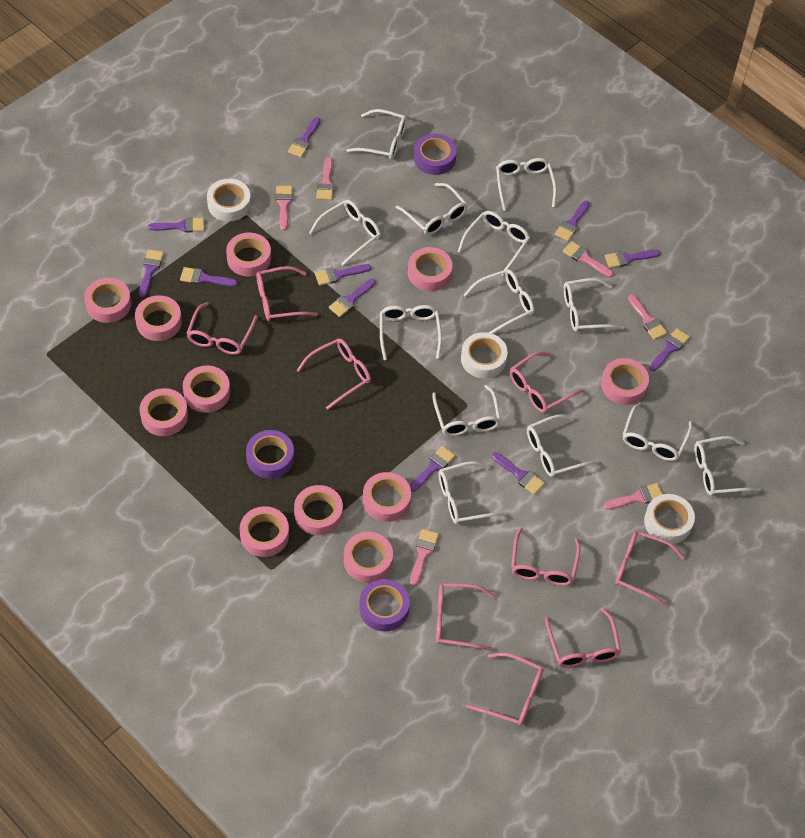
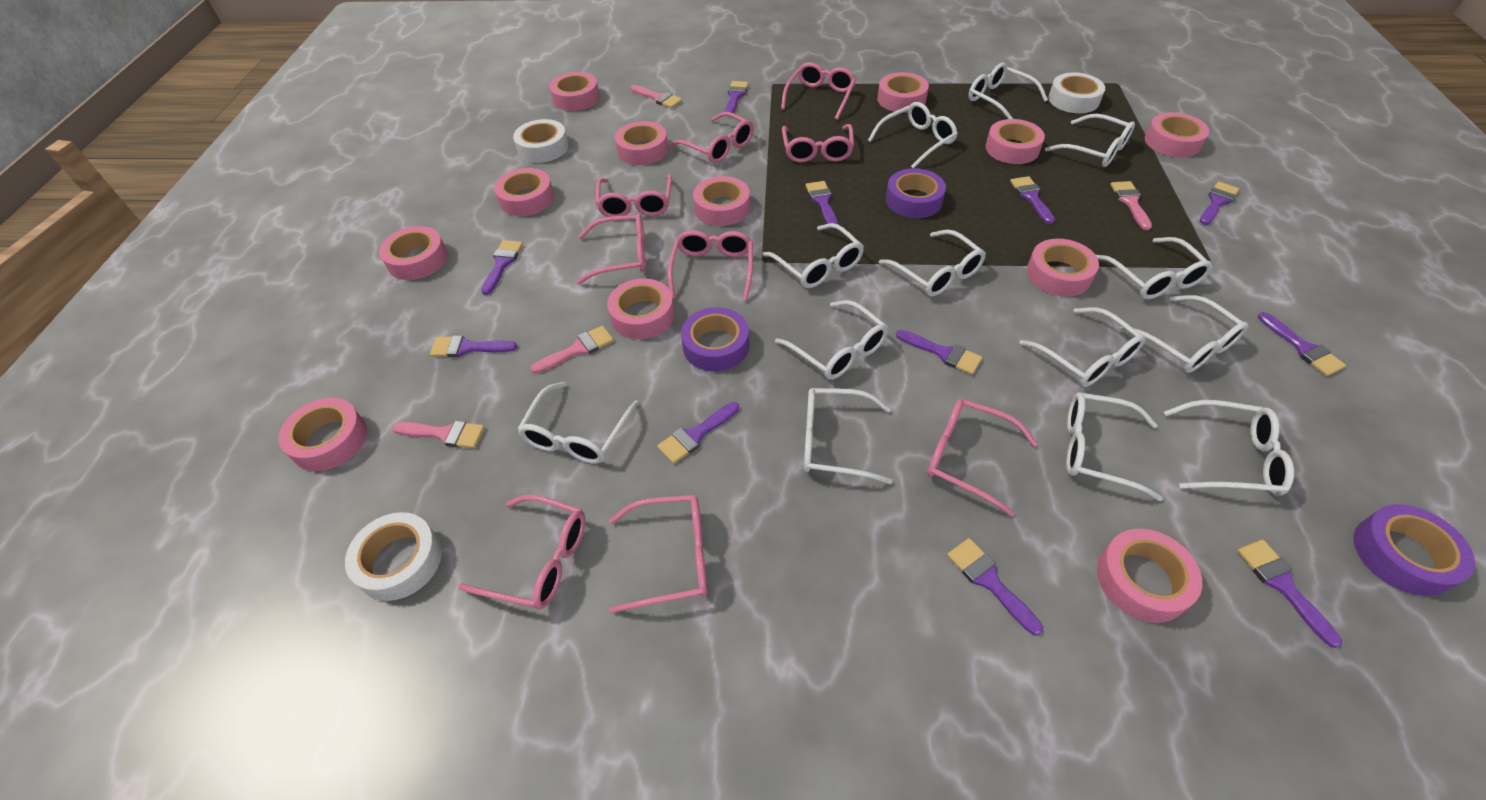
pink brush: 6 -> 4
pink tape: 11 -> 12

